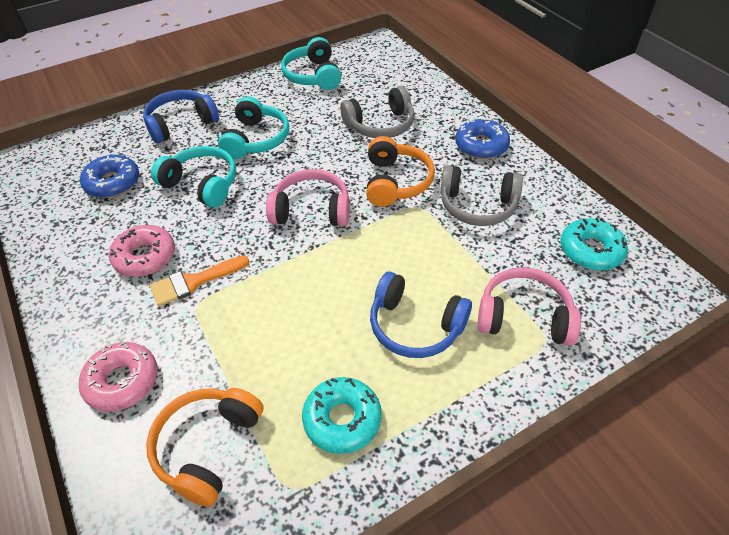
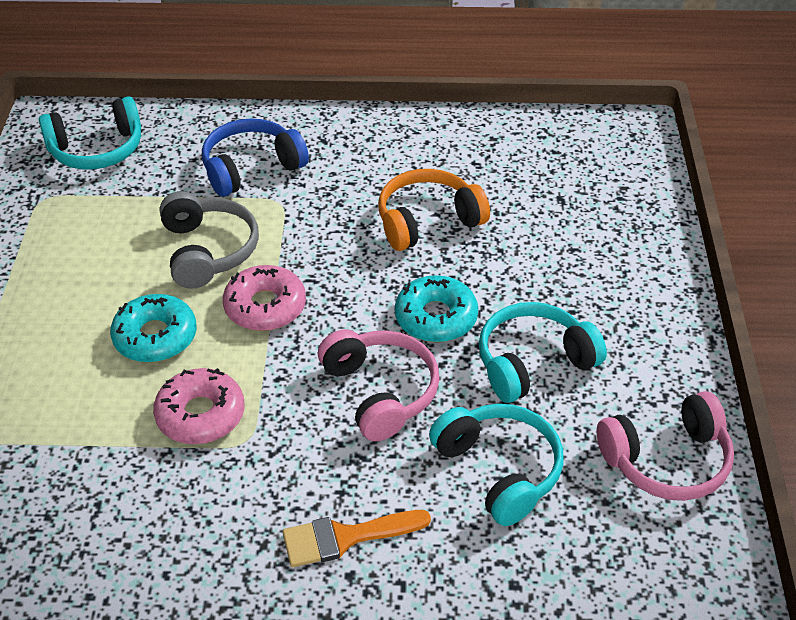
blue donut: 2 -> 0
blue headphones: 2 -> 1
grey headphones: 2 -> 1
orange headphones: 2 -> 1

